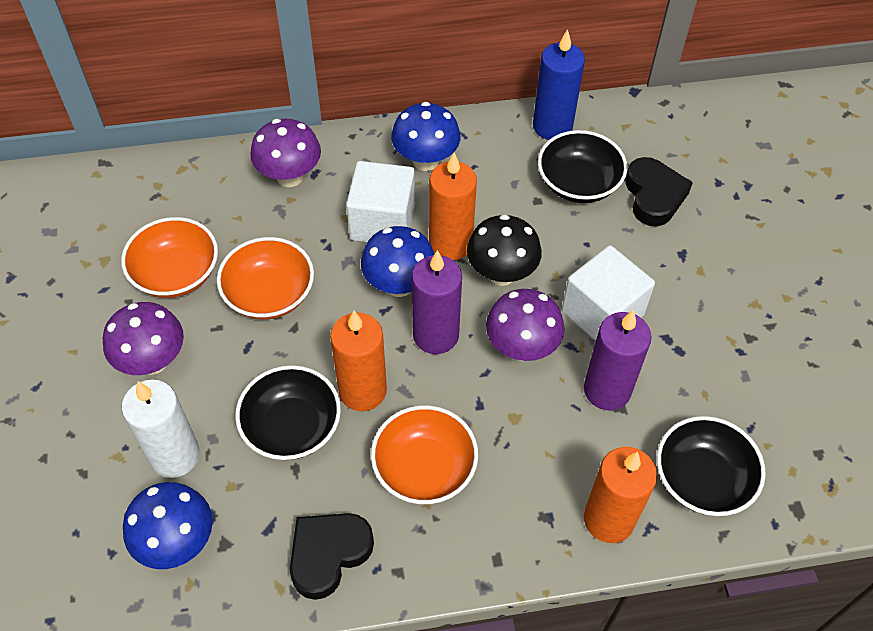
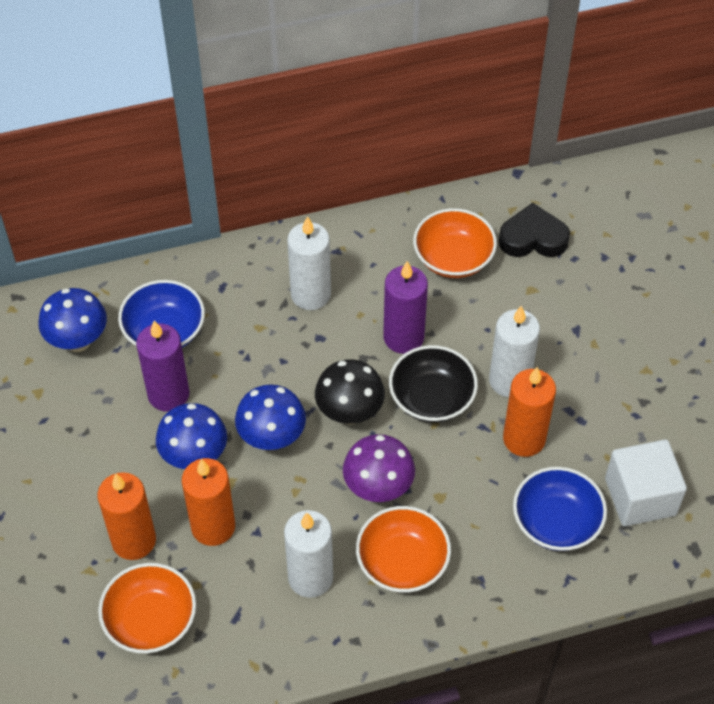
black bowl: 3 -> 1
black heart: 2 -> 1
blue bowl: 0 -> 2
blue candle: 1 -> 0
purple mushroom: 3 -> 1
white candle: 1 -> 3
white cube: 2 -> 1

